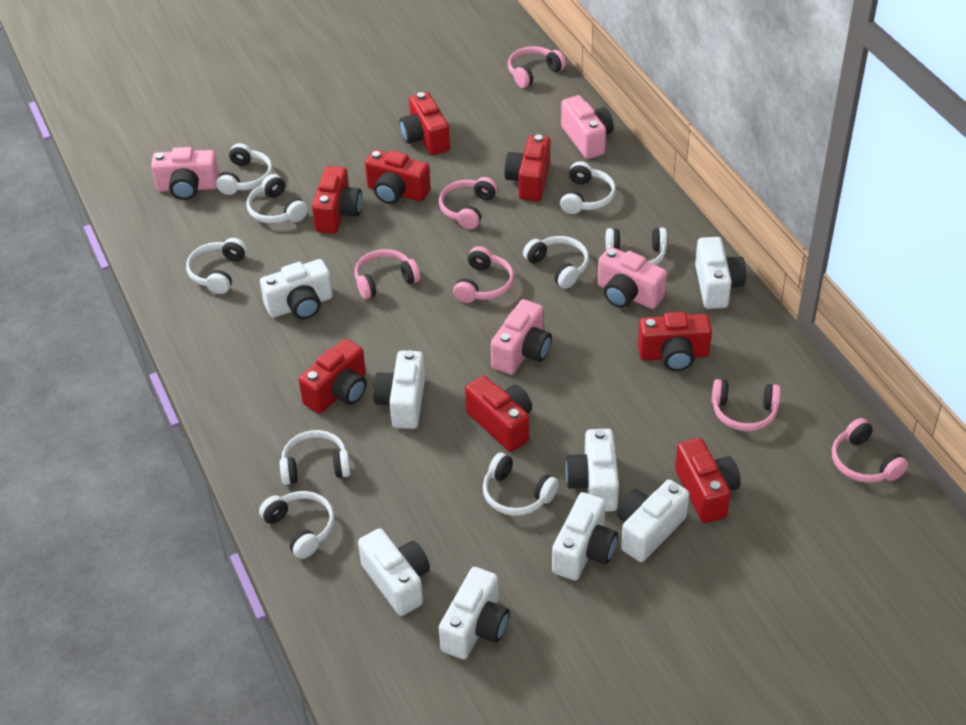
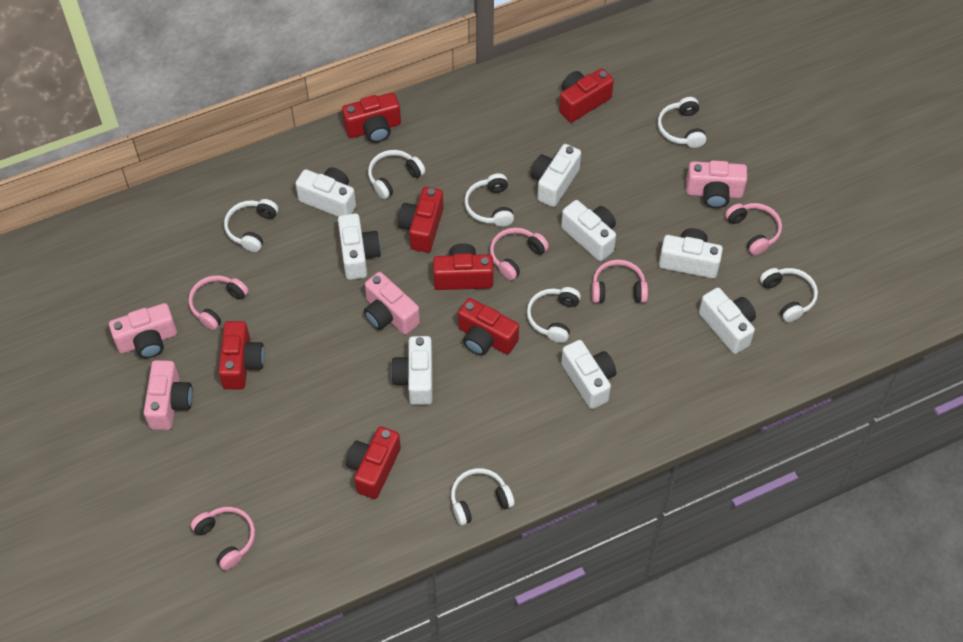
pink headphones: 6 -> 5
red camera: 8 -> 7
white headphones: 9 -> 7

